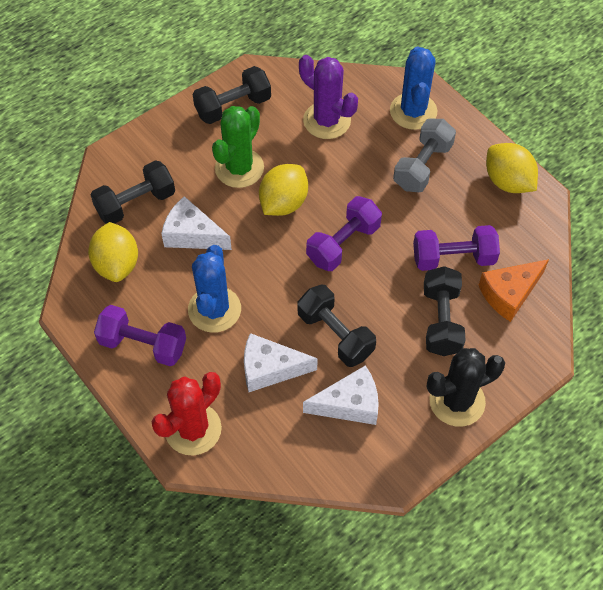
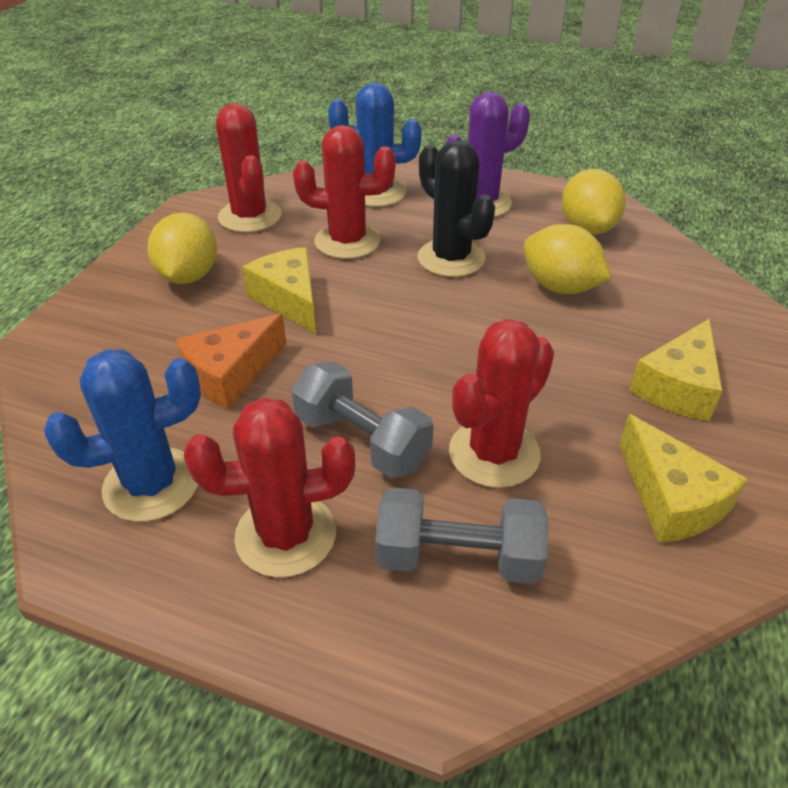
black dumbbell: 4 -> 0
green cactus: 1 -> 0
grey dumbbell: 1 -> 2
purple dumbbell: 3 -> 0
red cactus: 1 -> 4
white cheese: 3 -> 0
yellow cheese: 0 -> 3

